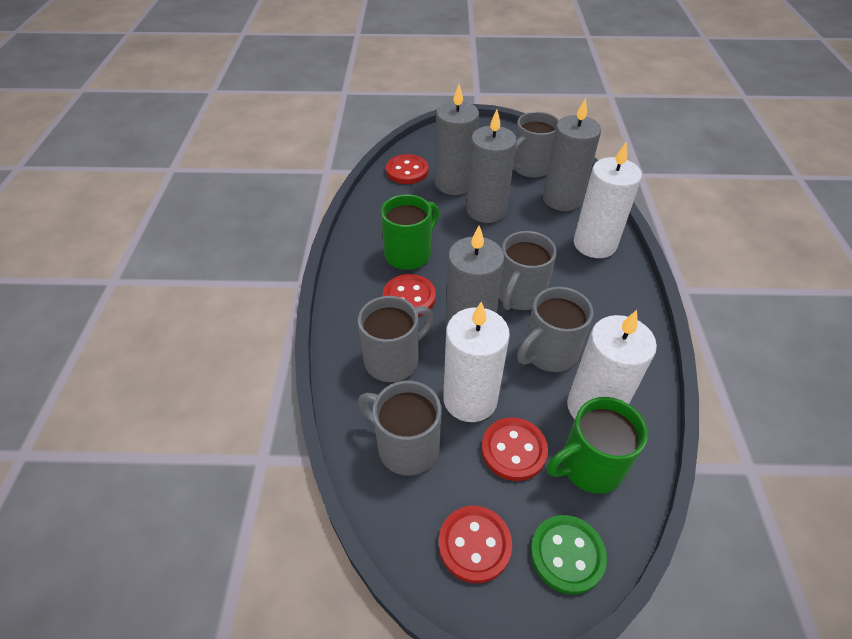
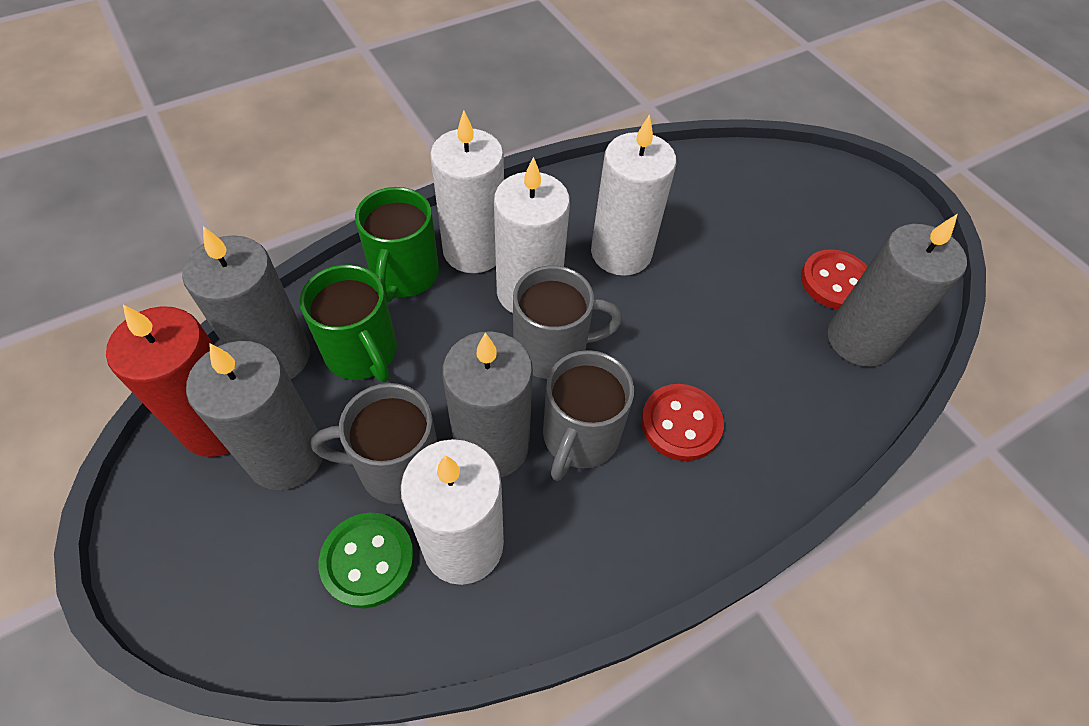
grey mug: 5 -> 3
red button: 4 -> 2
red candle: 0 -> 1
white candle: 3 -> 4

